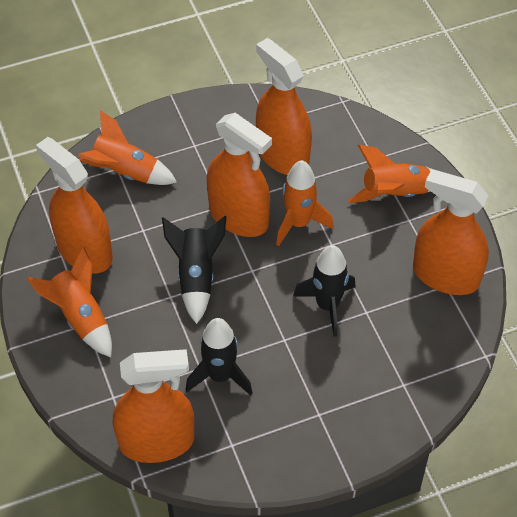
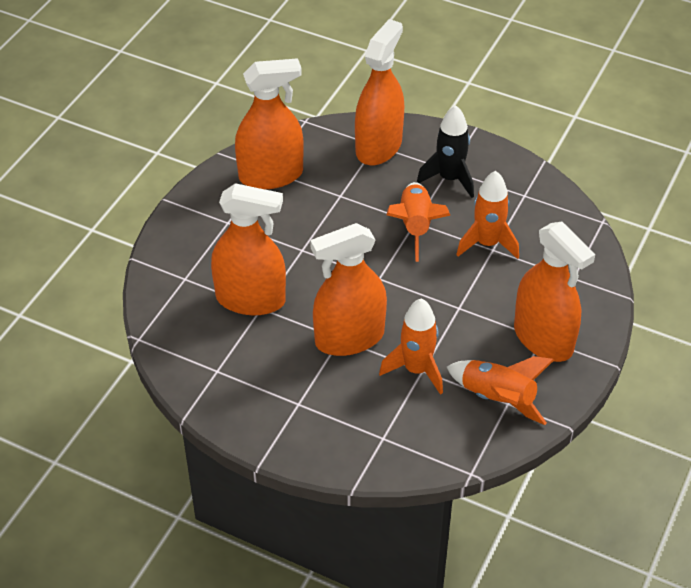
black rocket: 3 -> 1

